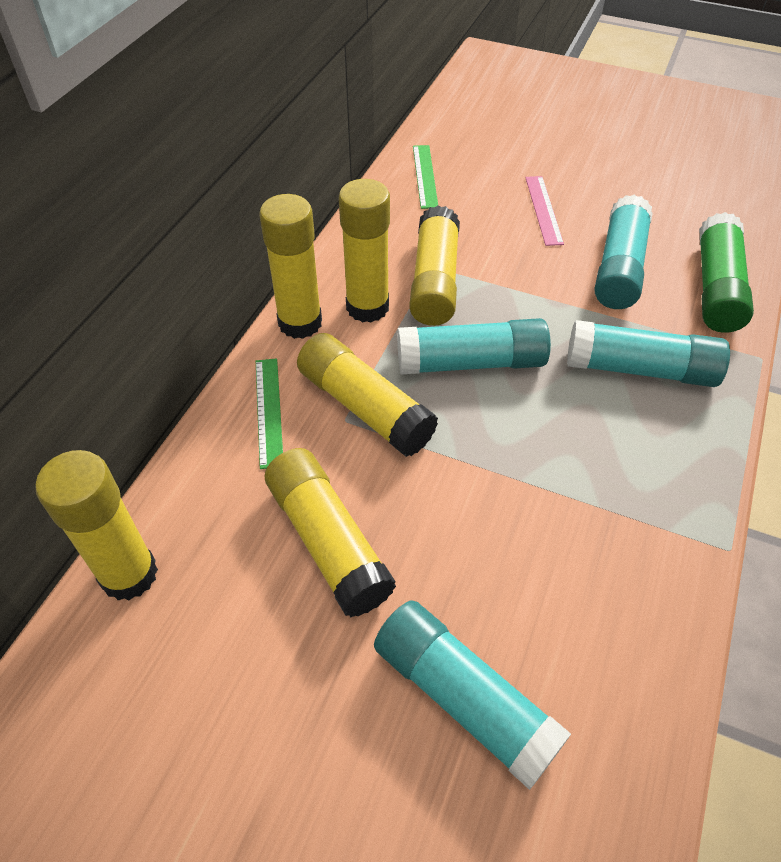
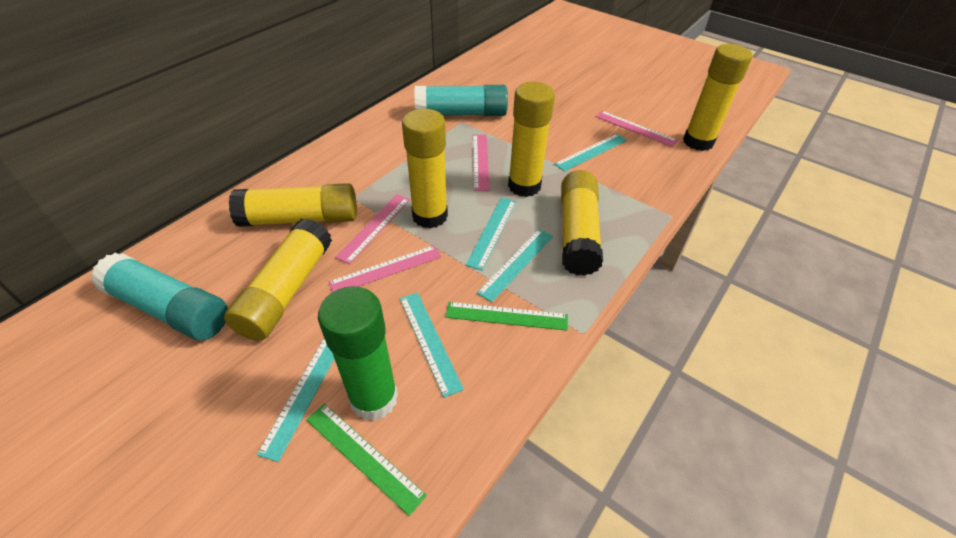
pink ruler: 1 -> 4
turquoise glue stick: 4 -> 2
turquoise ruler: 0 -> 5

